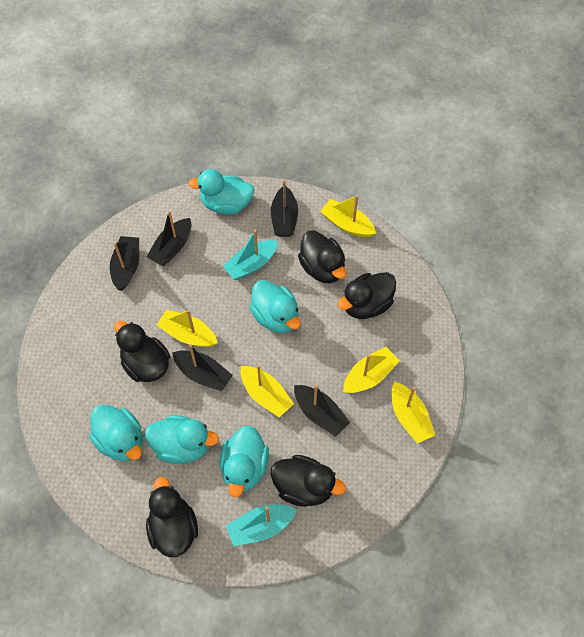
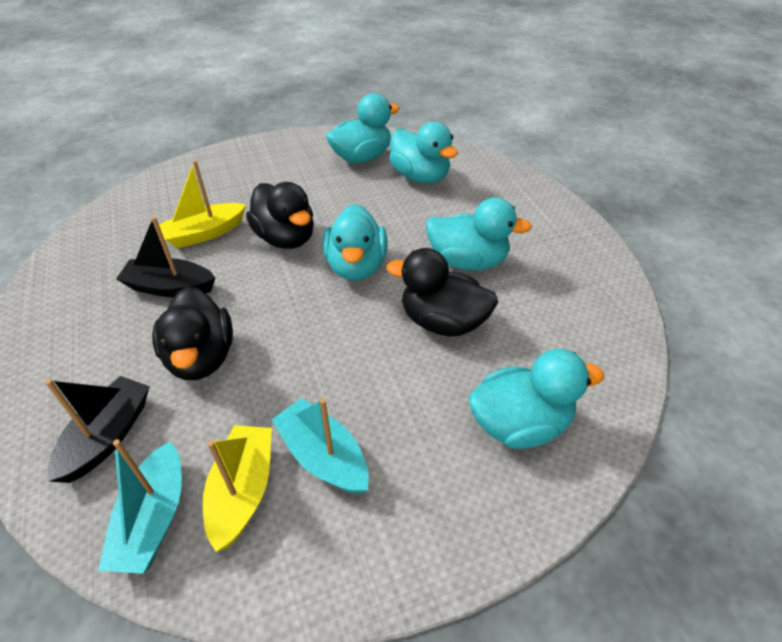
black boat: 5 -> 2
black duck: 5 -> 3
yellow boat: 5 -> 2

